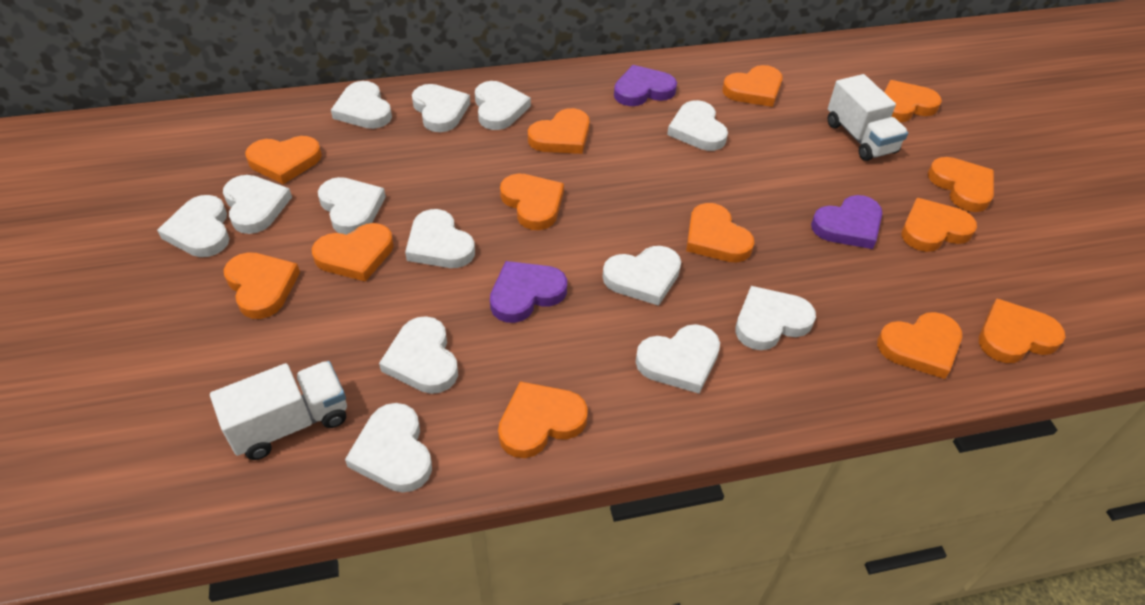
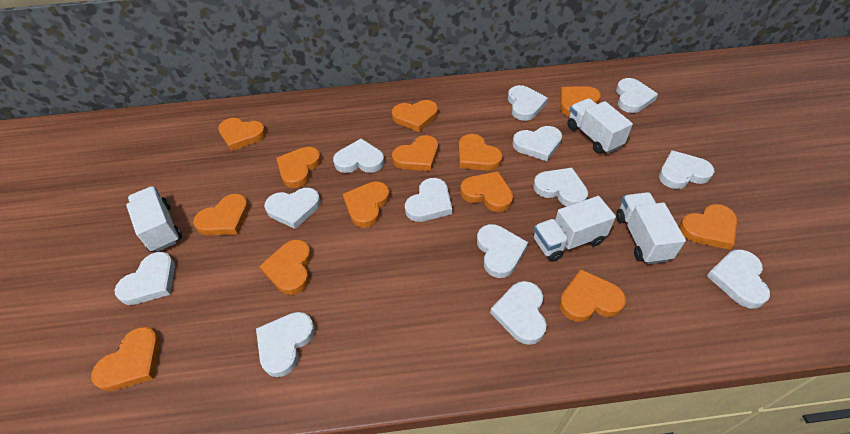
purple heart: 3 -> 0
white truck: 2 -> 4

